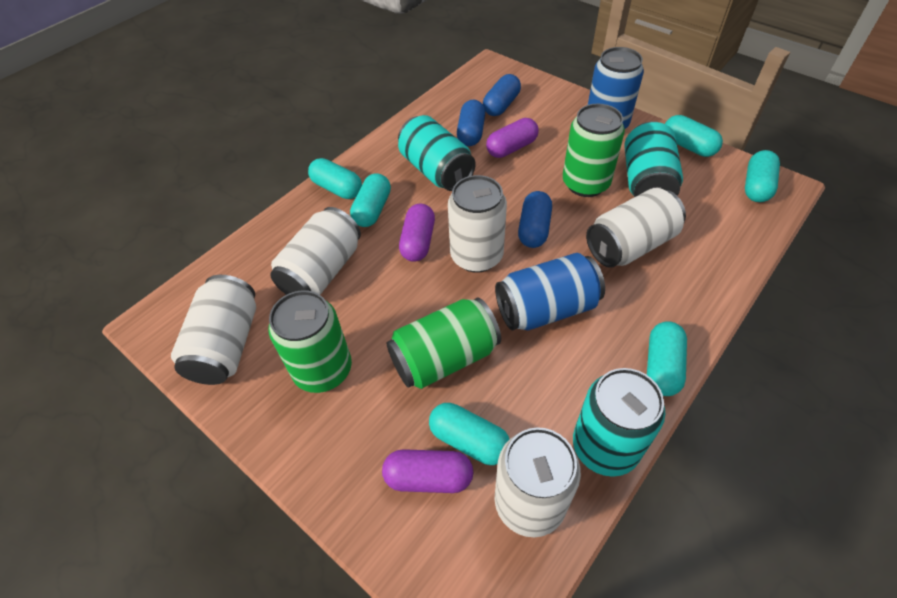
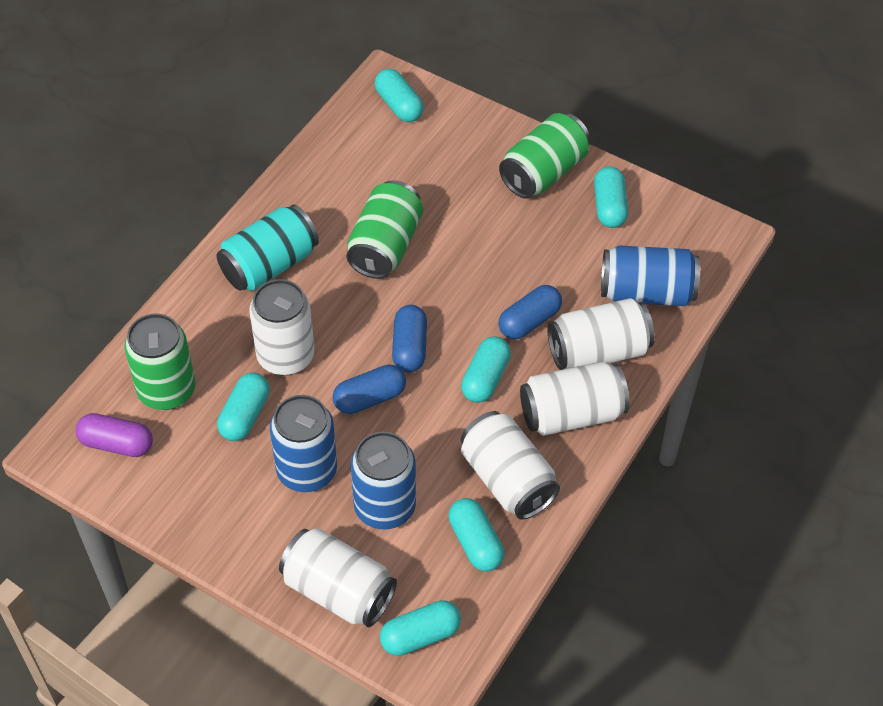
blue can: 2 -> 3
purple capsule: 3 -> 1
turquoise can: 3 -> 1

